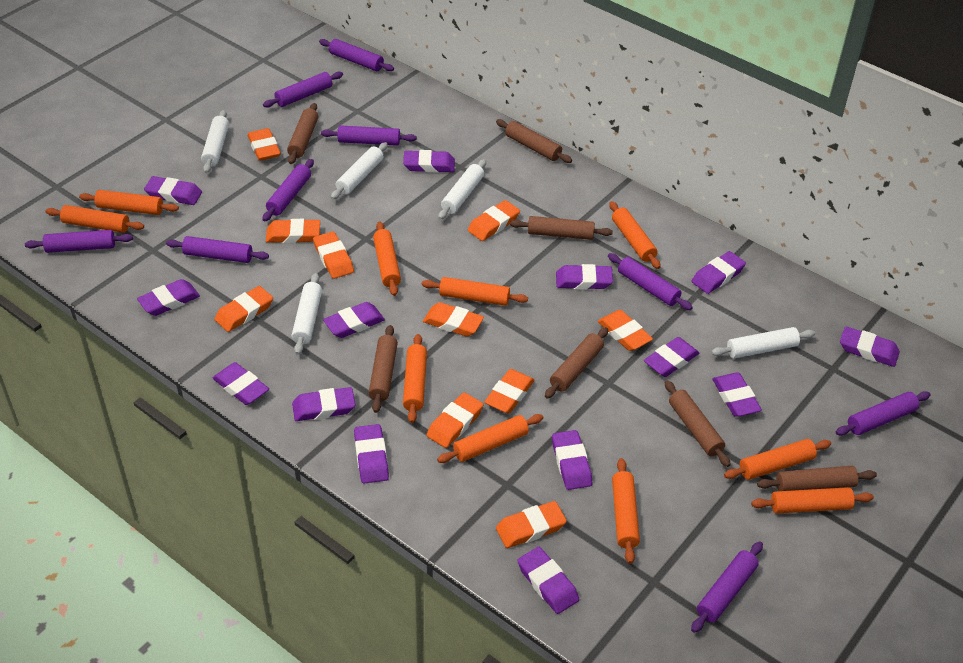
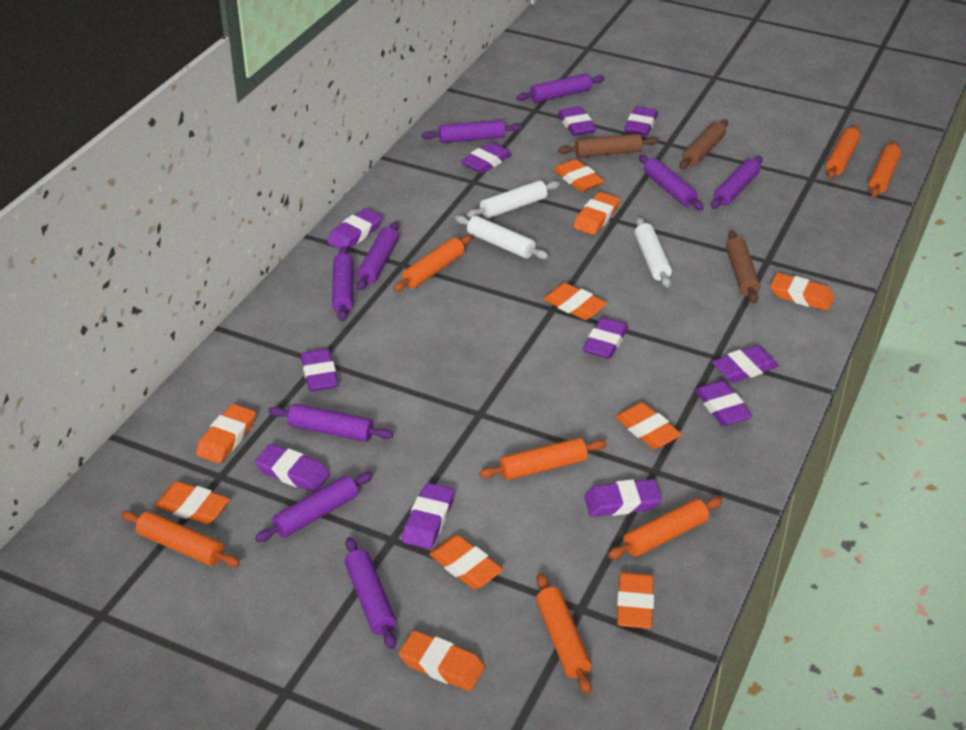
brown rolling pin: 7 -> 3
orange rolling pin: 10 -> 7
purple eraser: 14 -> 11
white rolling pin: 5 -> 3

